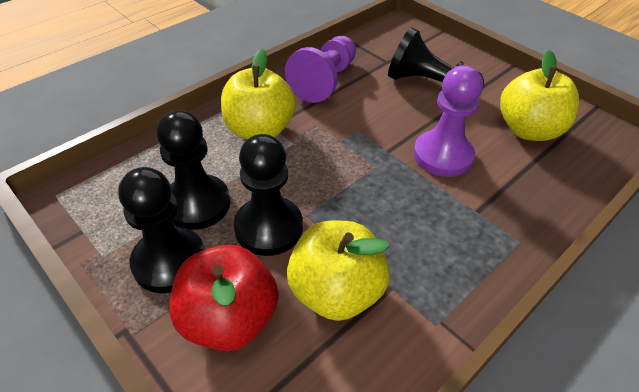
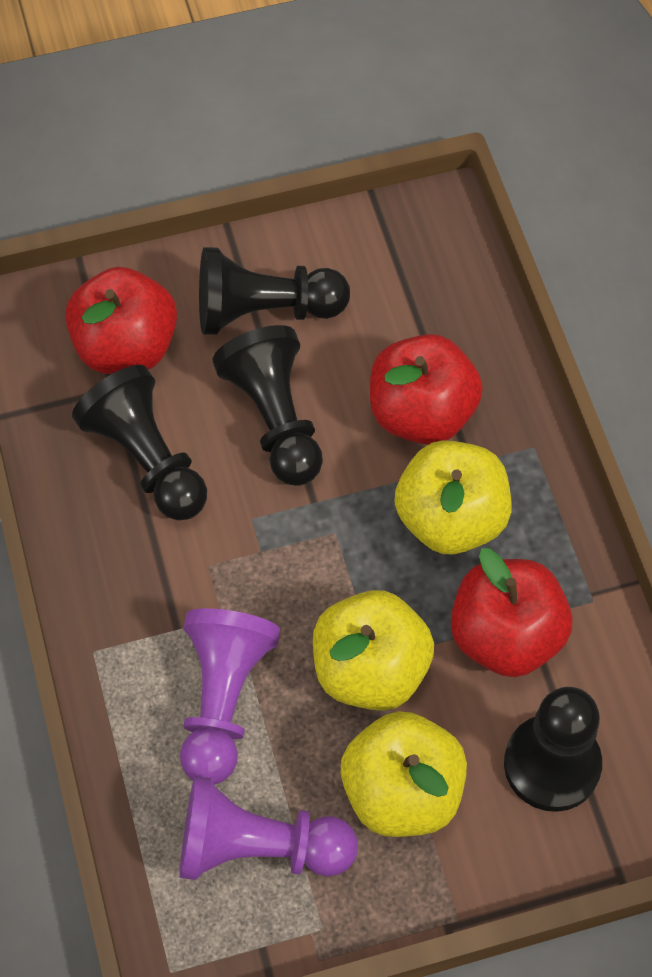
red apple: 1 -> 3

